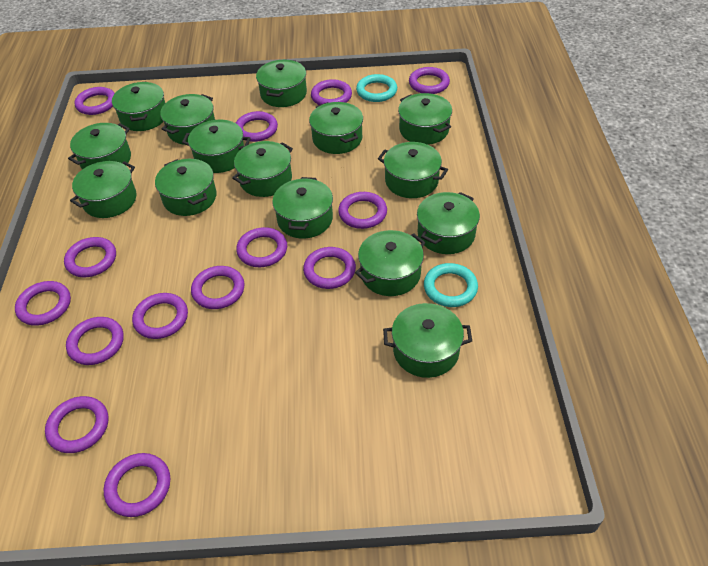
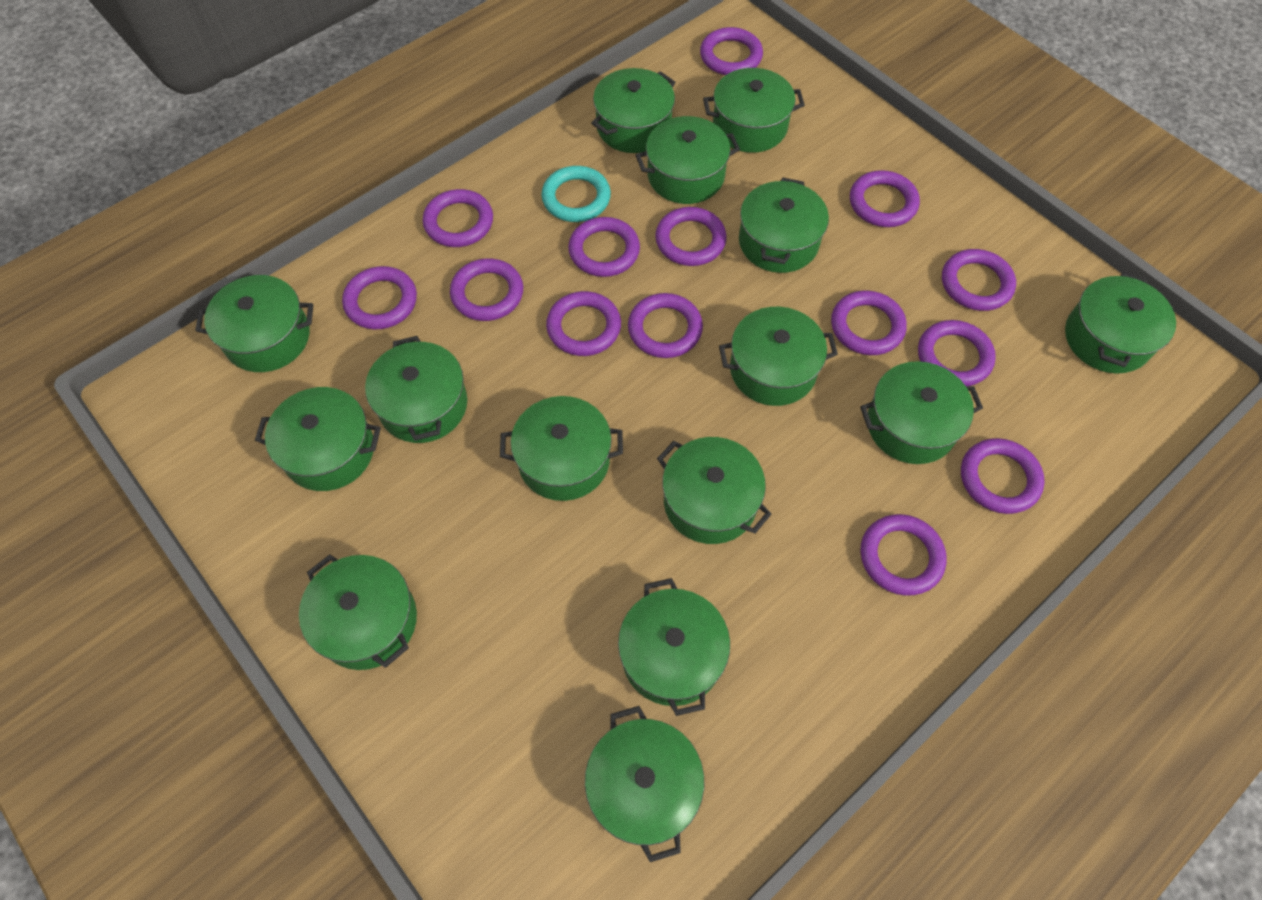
turquoise ring: 2 -> 1

